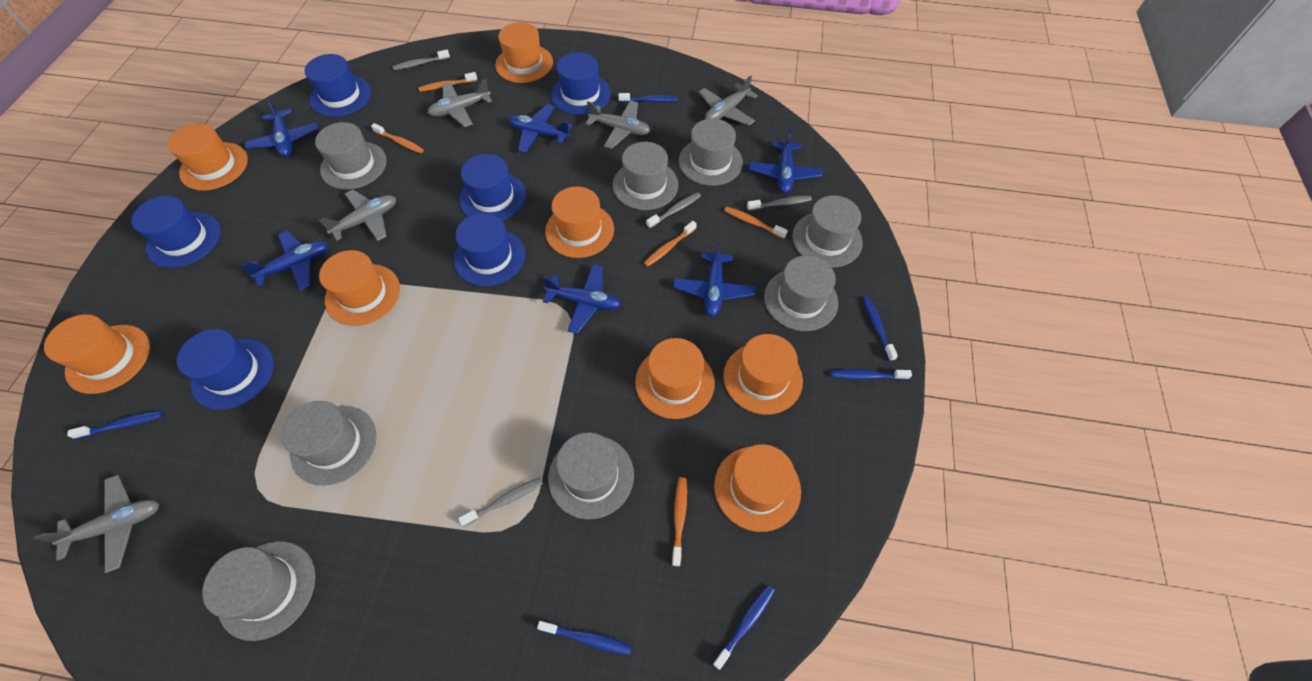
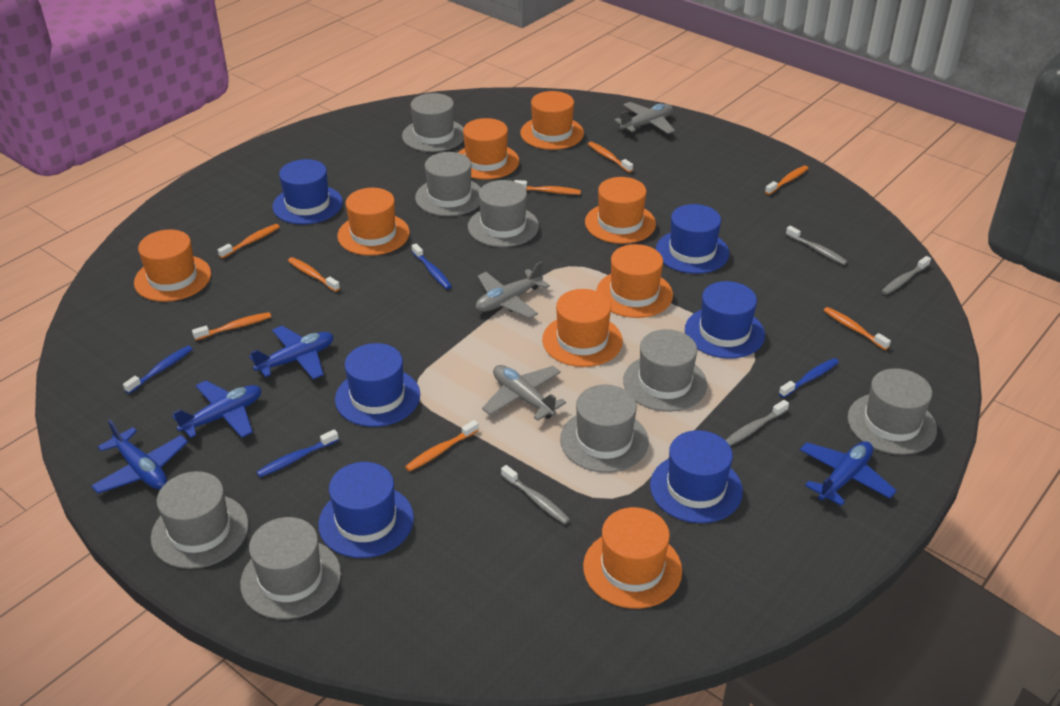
blue plane: 6 -> 4
blue toothbrush: 6 -> 4
grey plane: 5 -> 3
orange toothbrush: 5 -> 8

